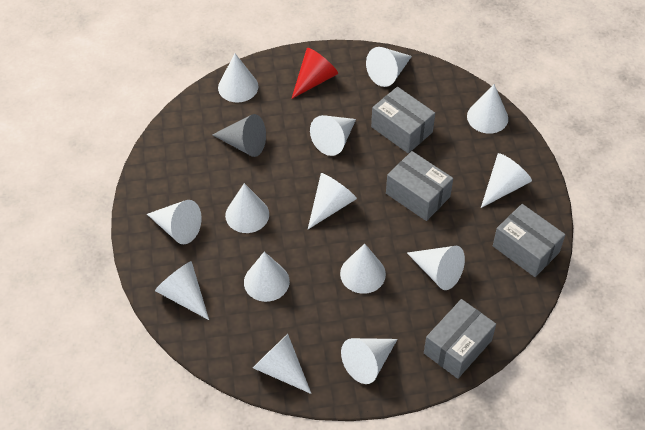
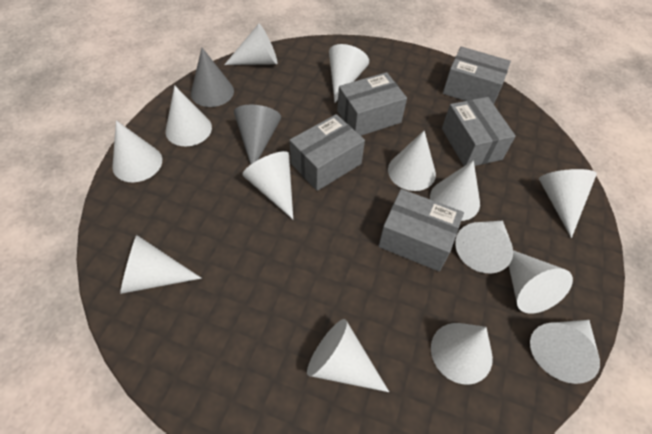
grey box: 4 -> 5
grey cone: 1 -> 2
red cone: 1 -> 0

